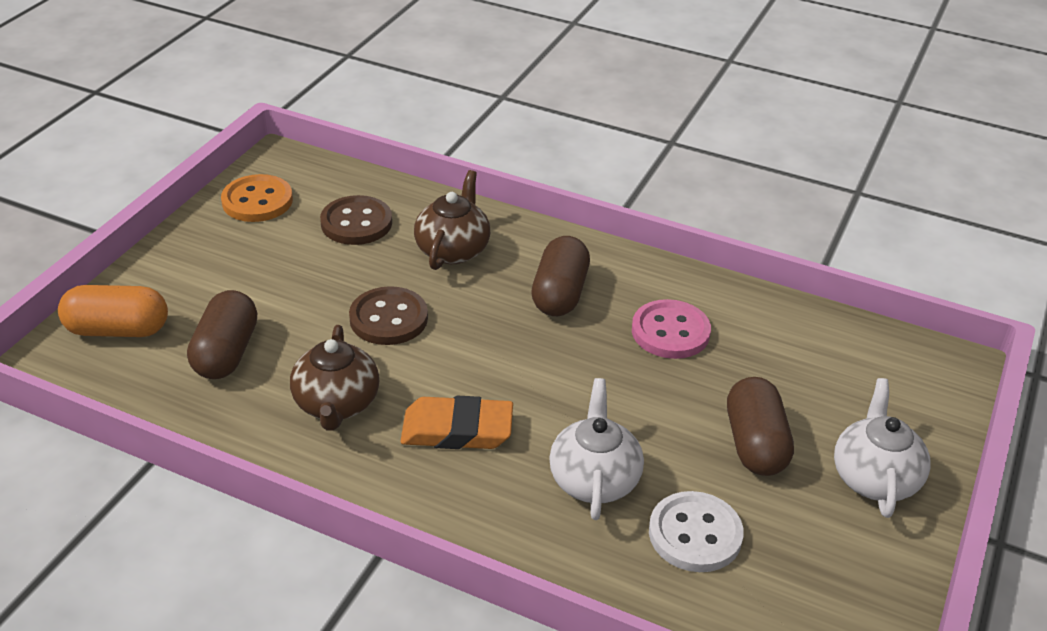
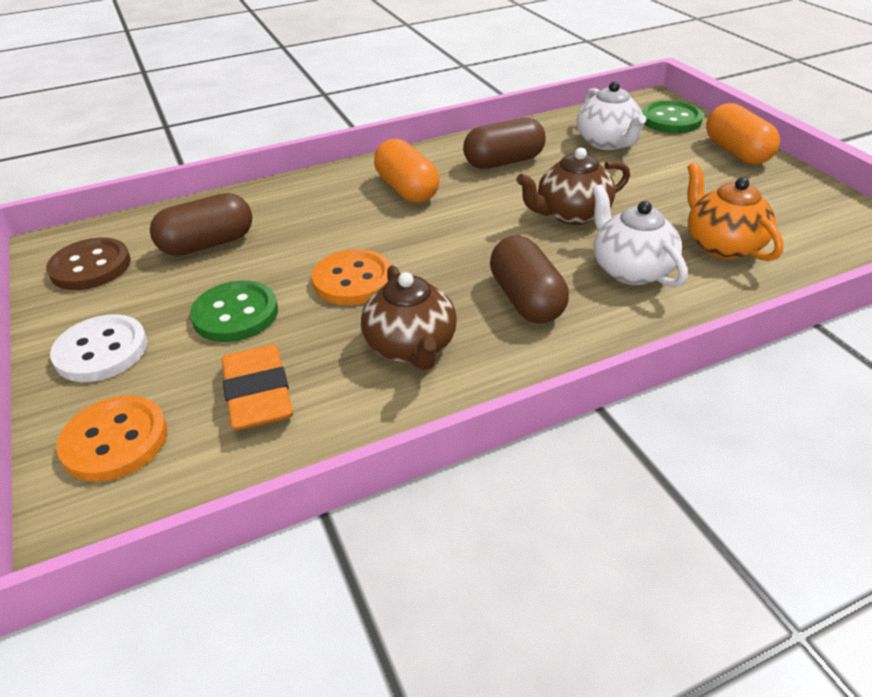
brown button: 2 -> 1
green button: 0 -> 2
orange button: 1 -> 2
orange capsule: 1 -> 2
orange teapot: 0 -> 1
pink button: 1 -> 0

